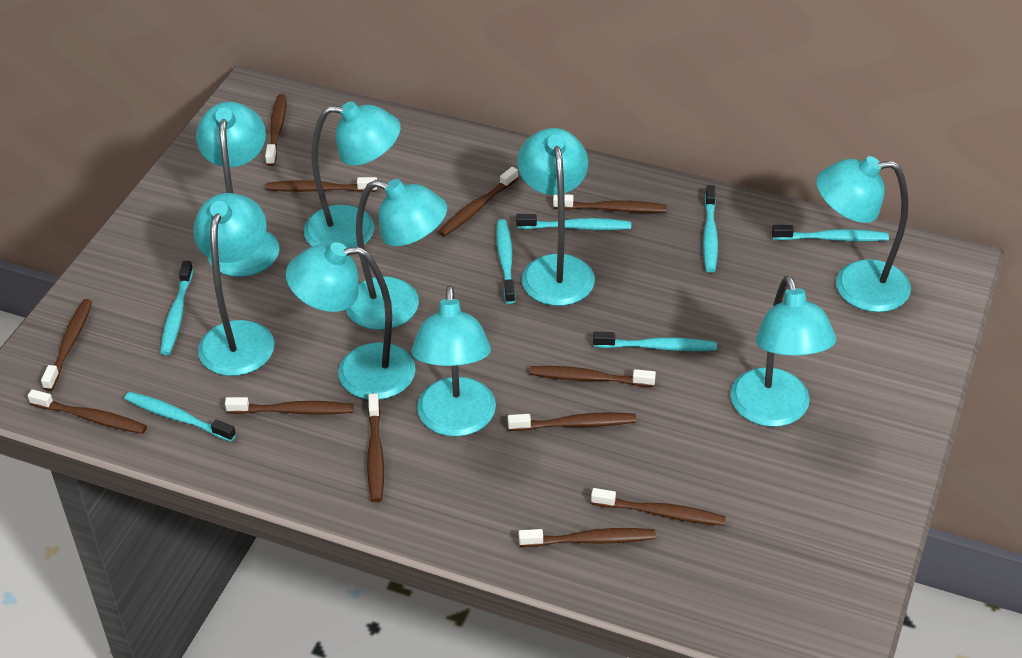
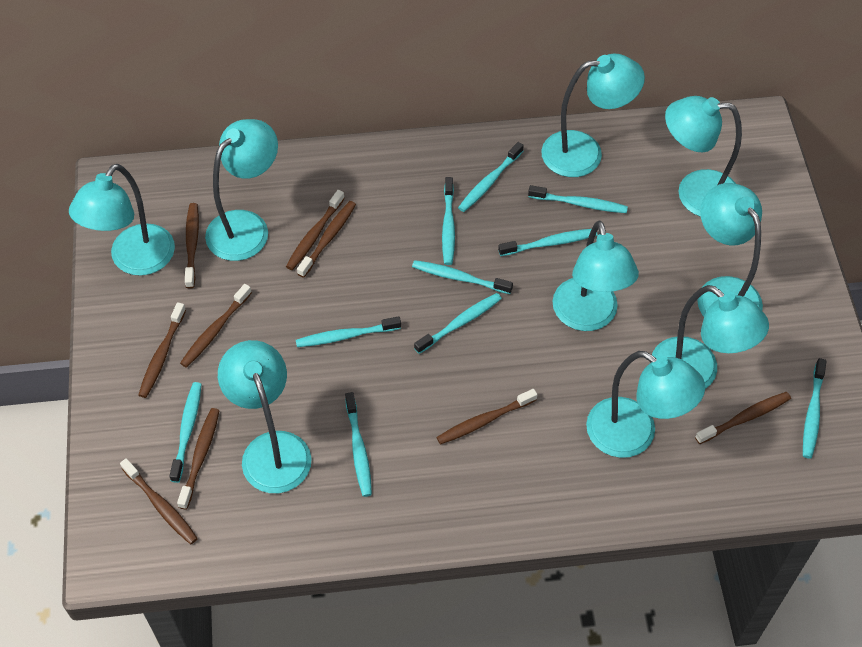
brown toothbrush: 12 -> 9
turquoise toothbrush: 7 -> 10

